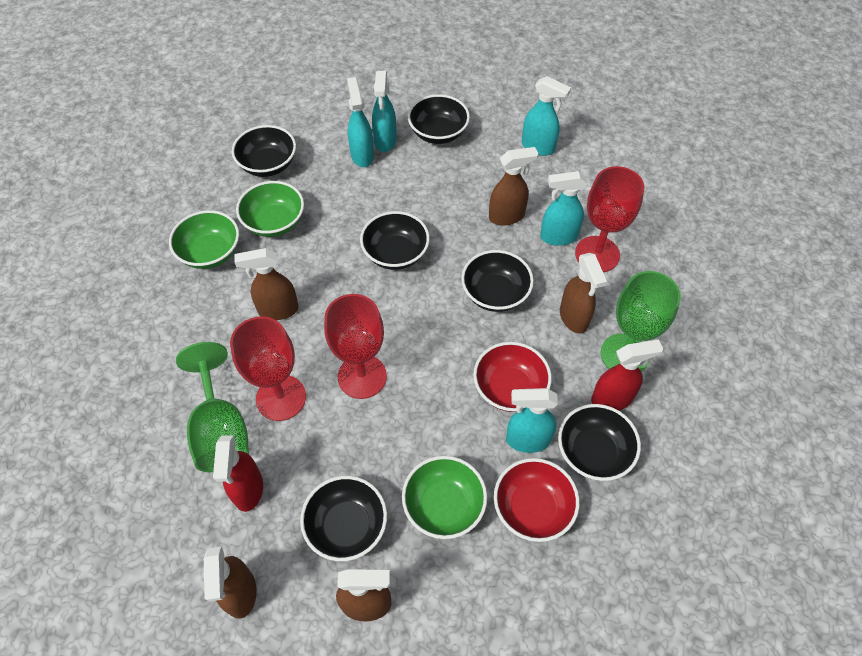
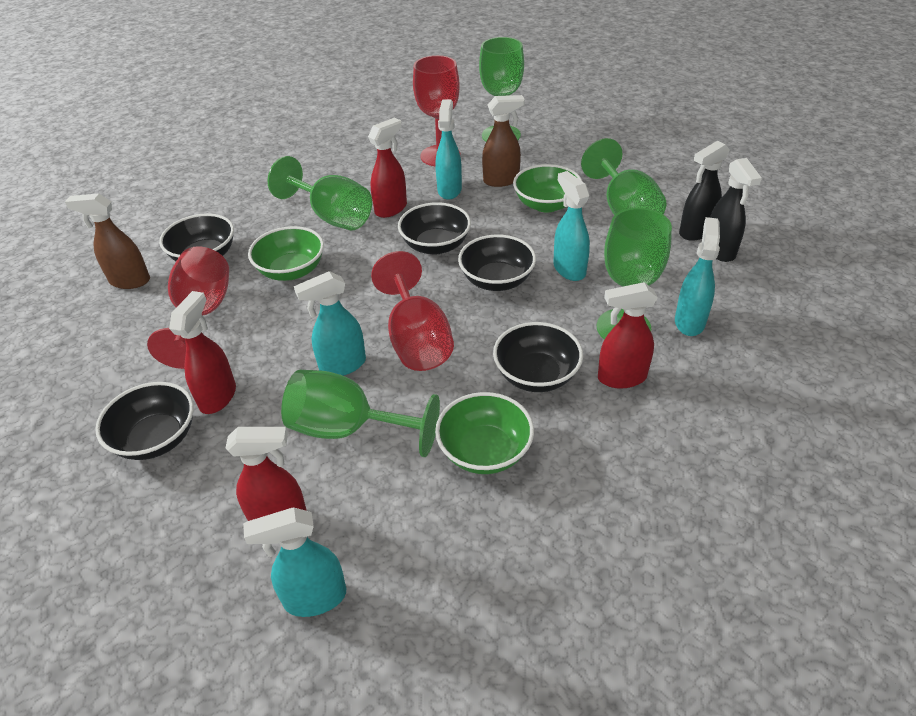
black bowl: 6 -> 5
black spray bottle: 0 -> 2
brown spray bottle: 5 -> 2
green goblet: 2 -> 5
red bowl: 2 -> 0
red spray bottle: 2 -> 4

